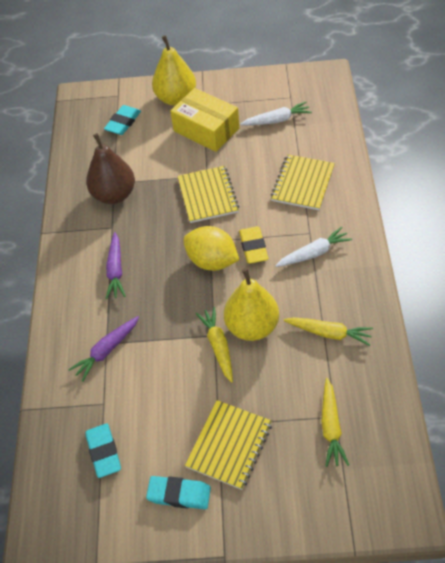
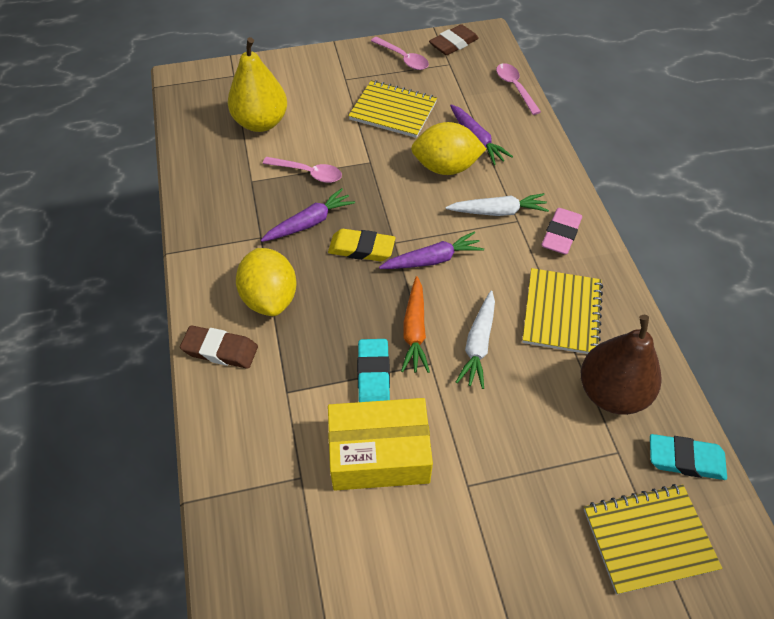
brown eraser: 0 -> 2
orange carrot: 0 -> 1
pink eraser: 0 -> 1
pink spoon: 0 -> 3
purple carrot: 2 -> 3
turquoise eraser: 3 -> 2
yellow carrot: 3 -> 0
yellow lemon: 1 -> 2
yellow pear: 2 -> 1

